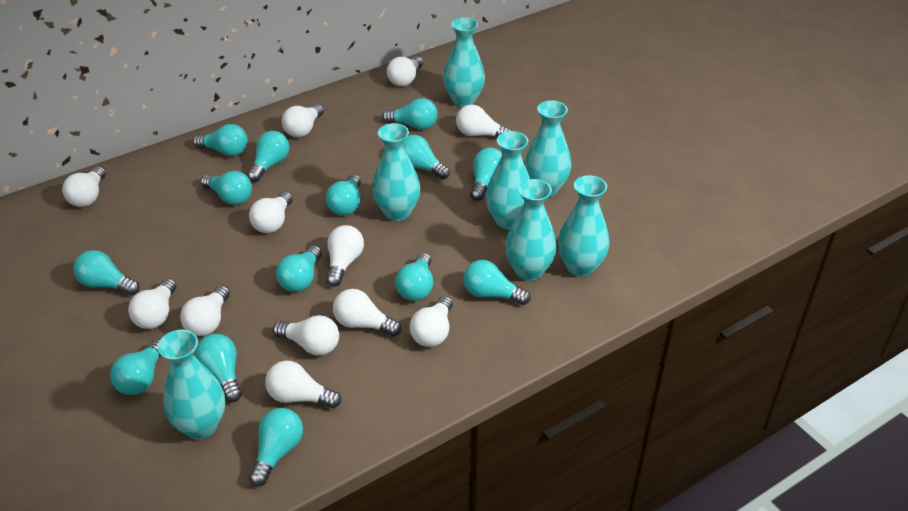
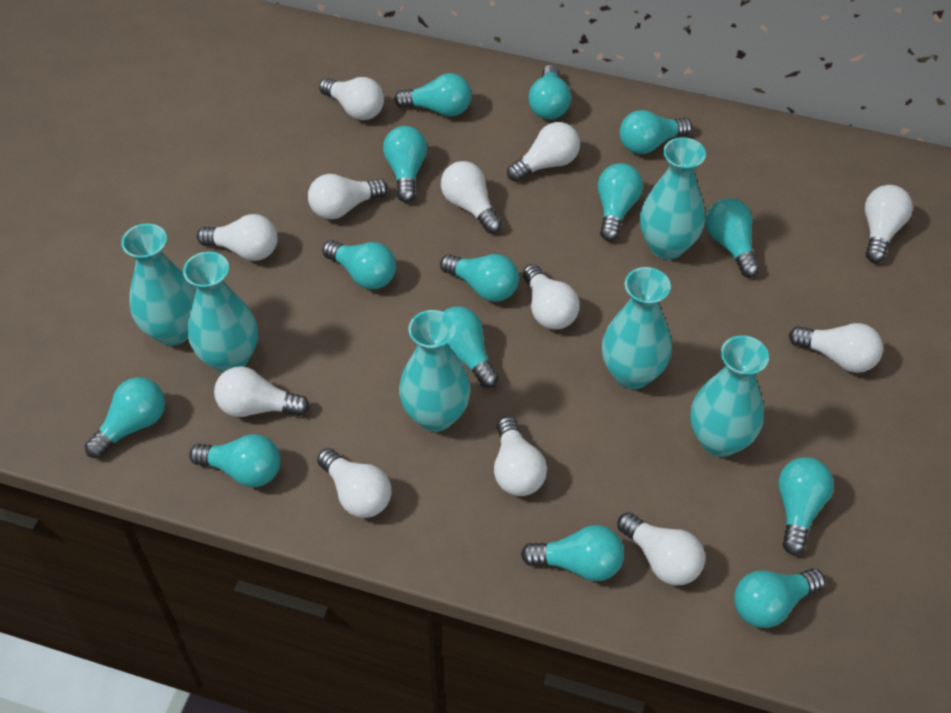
turquoise vase: 7 -> 6

